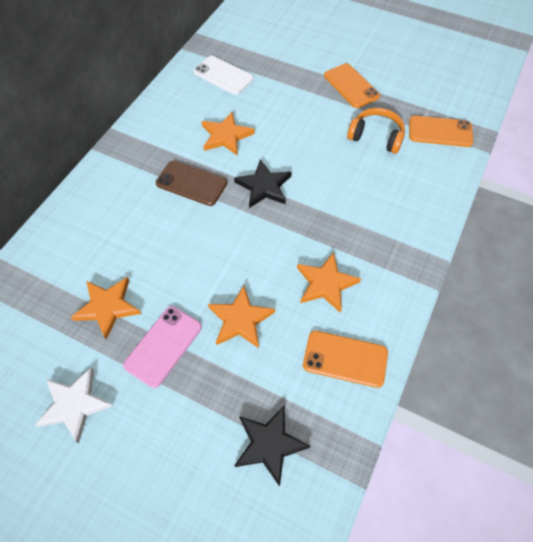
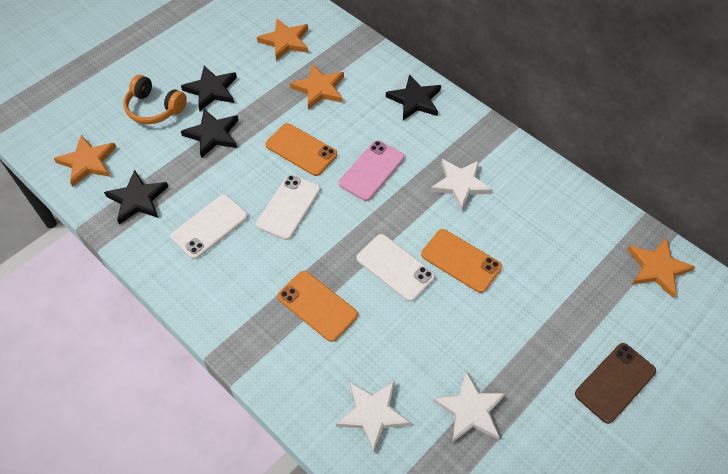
black star: 2 -> 4
white phone: 1 -> 3
white star: 1 -> 3

